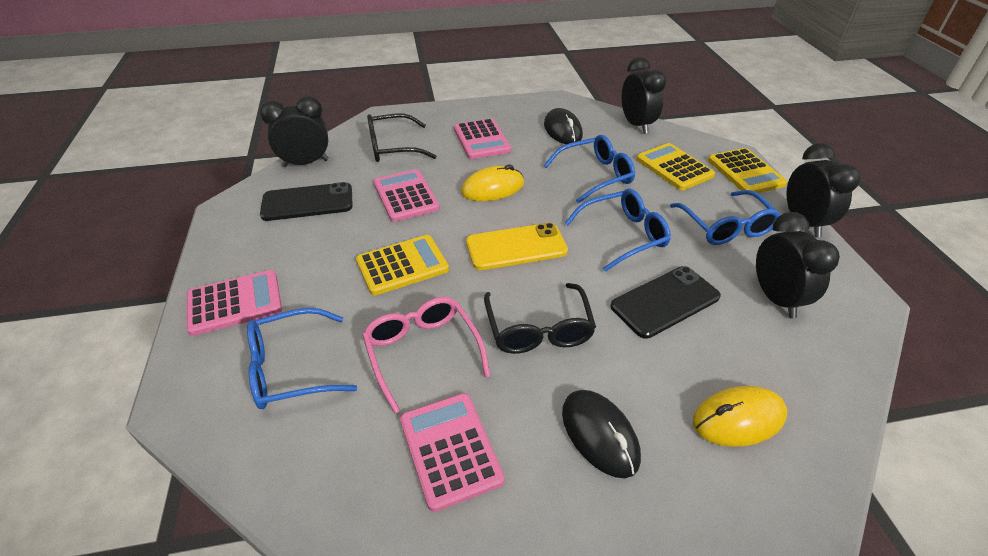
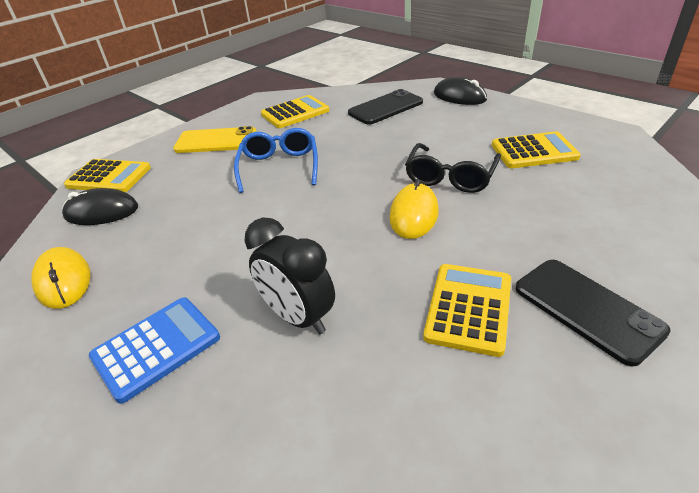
black clock: 4 -> 1
black glasses: 2 -> 1
blue calculator: 0 -> 1
blue glasses: 4 -> 1
pink calculator: 4 -> 0
pink glasses: 1 -> 0
yellow calculator: 3 -> 4

